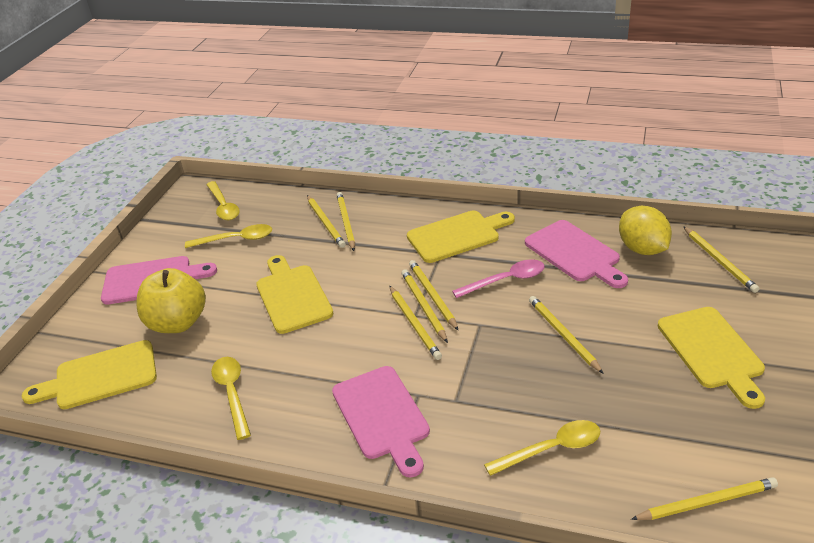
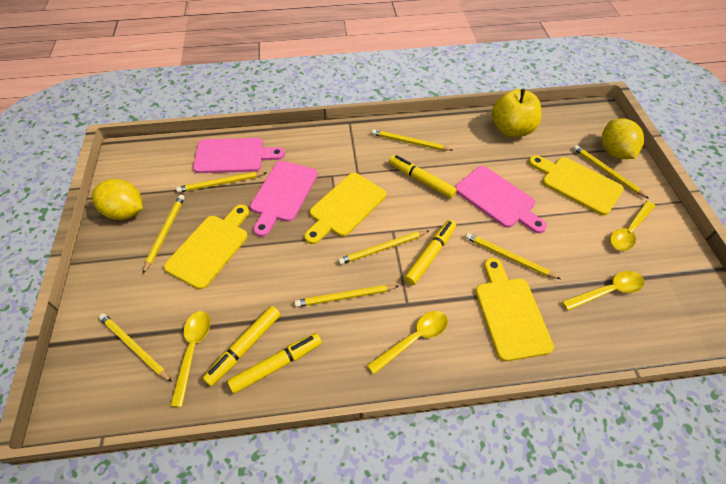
pink spoon: 1 -> 0
yellow lemon: 1 -> 2
yellow marker: 0 -> 4

